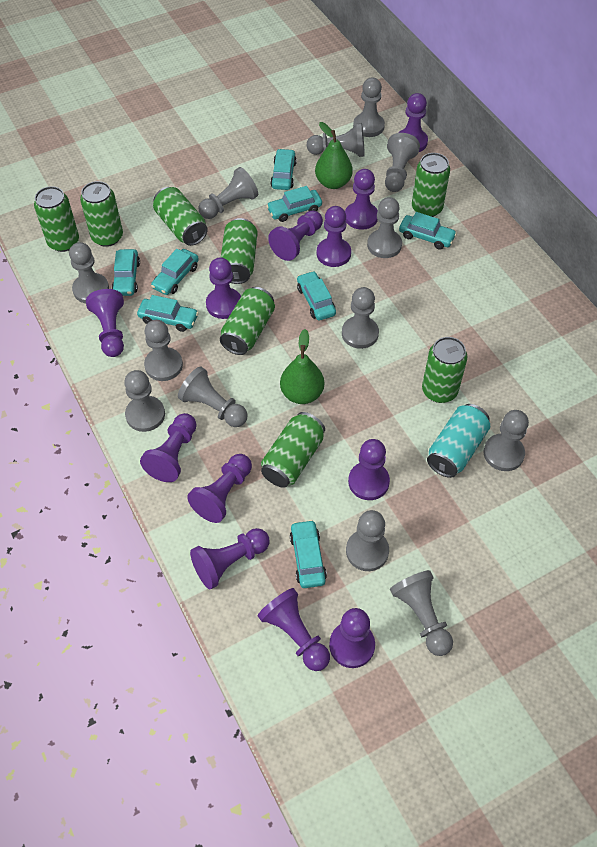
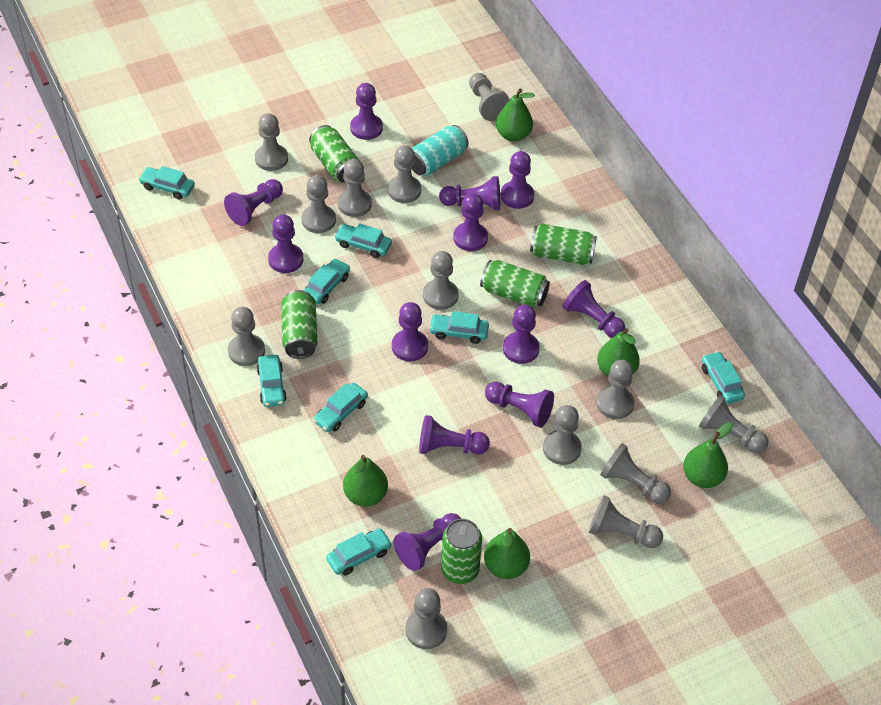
green can: 8 -> 5
green pear: 2 -> 5

